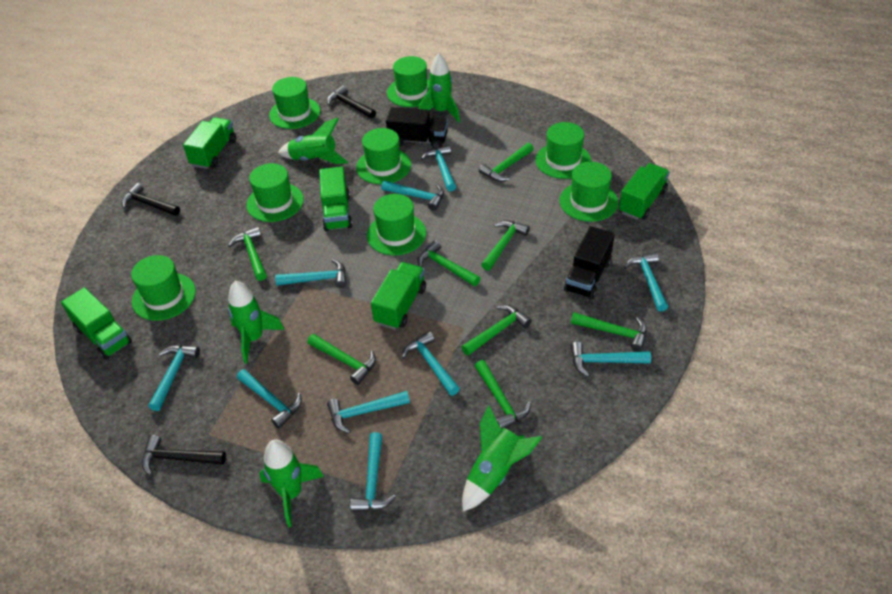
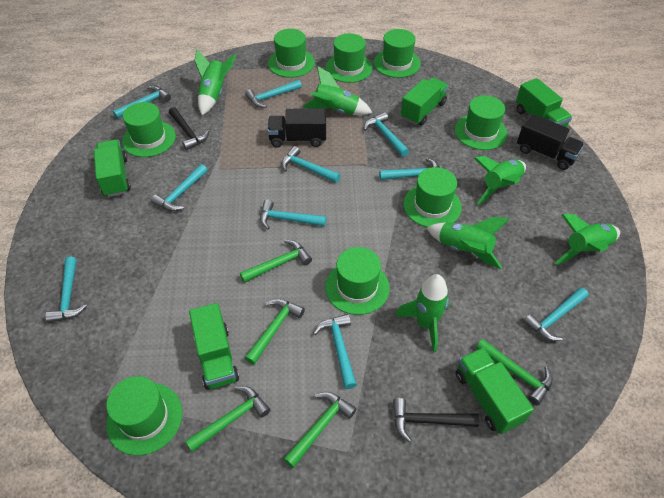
black hammer: 3 -> 2
green hammer: 8 -> 5
green rocket: 5 -> 6

